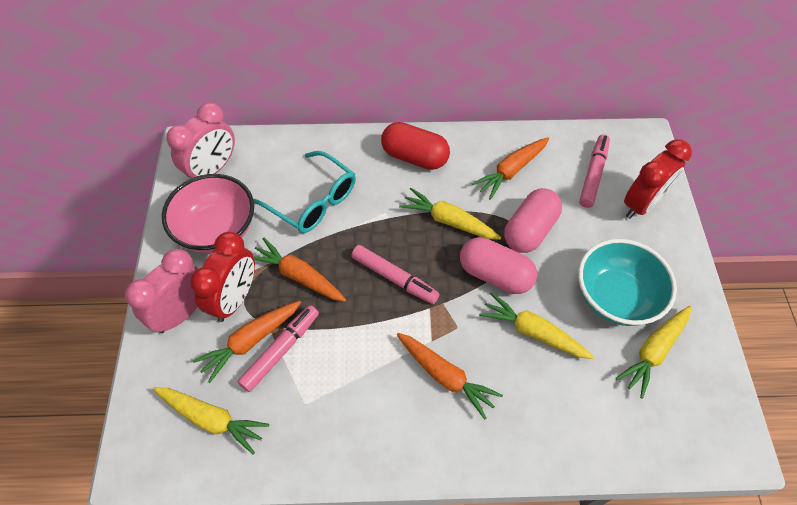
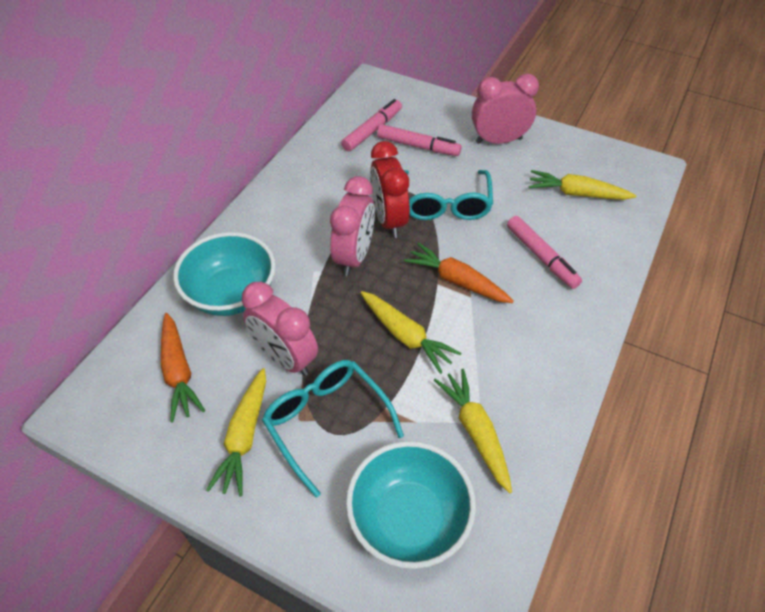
orange carrot: 4 -> 2
pink bowl: 1 -> 0
pink capsule: 2 -> 0
pink clock: 2 -> 3
red capsule: 1 -> 0
red clock: 2 -> 1
turquoise bowl: 1 -> 2
turquoise glasses: 1 -> 2

